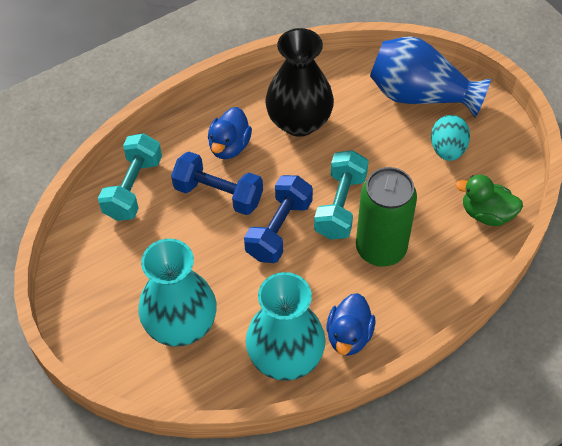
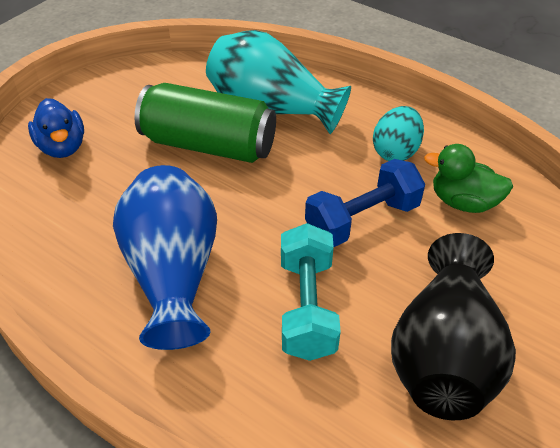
blue duck: 2 -> 1
blue dumbbell: 2 -> 1
turquoise dumbbell: 2 -> 1
turquoise vase: 2 -> 1

